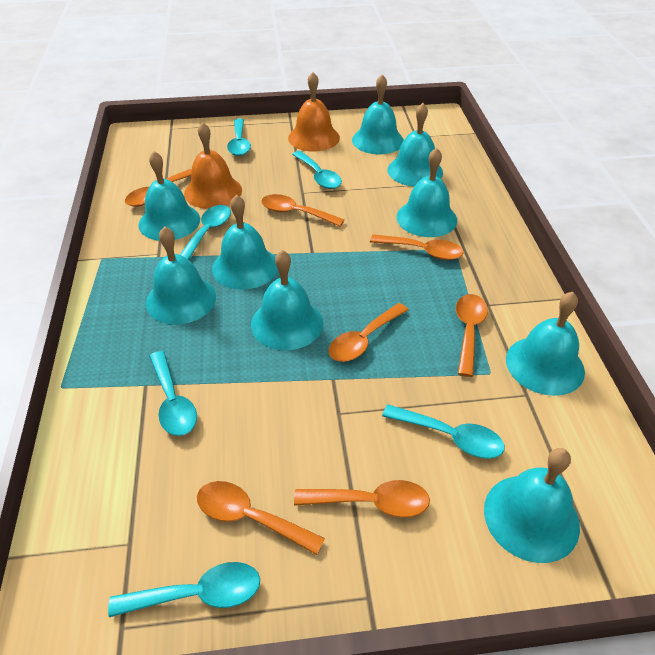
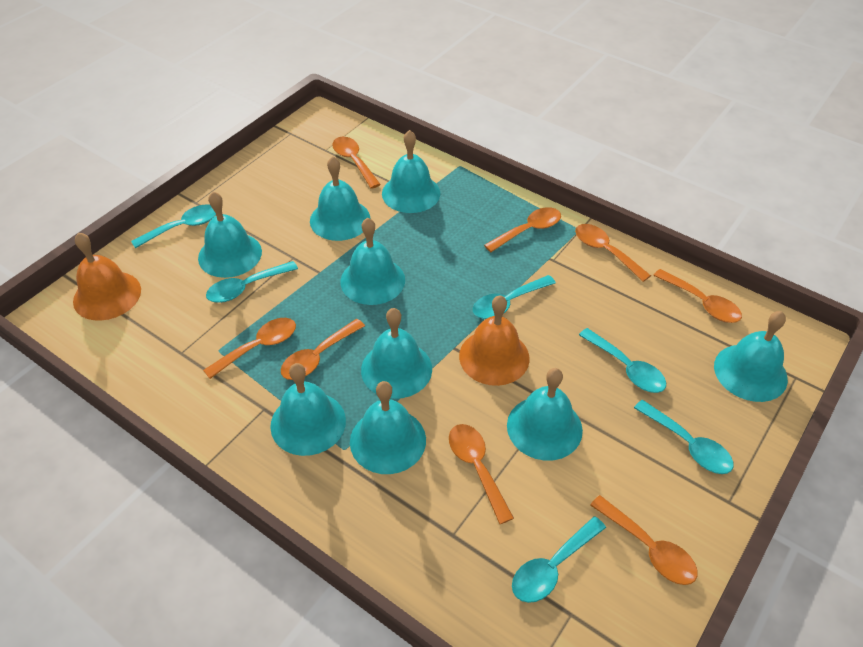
orange spoon: 7 -> 8

